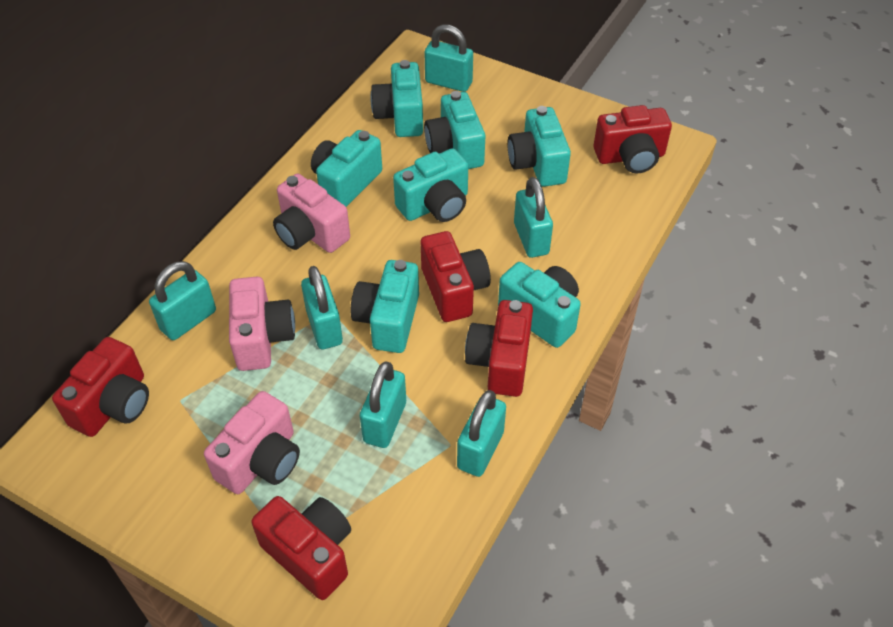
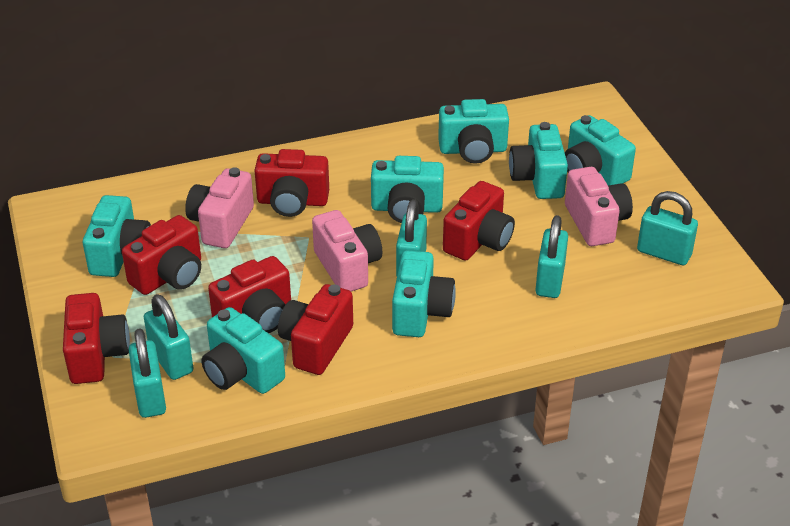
red camera: 5 -> 6
turquoise padlock: 6 -> 5

